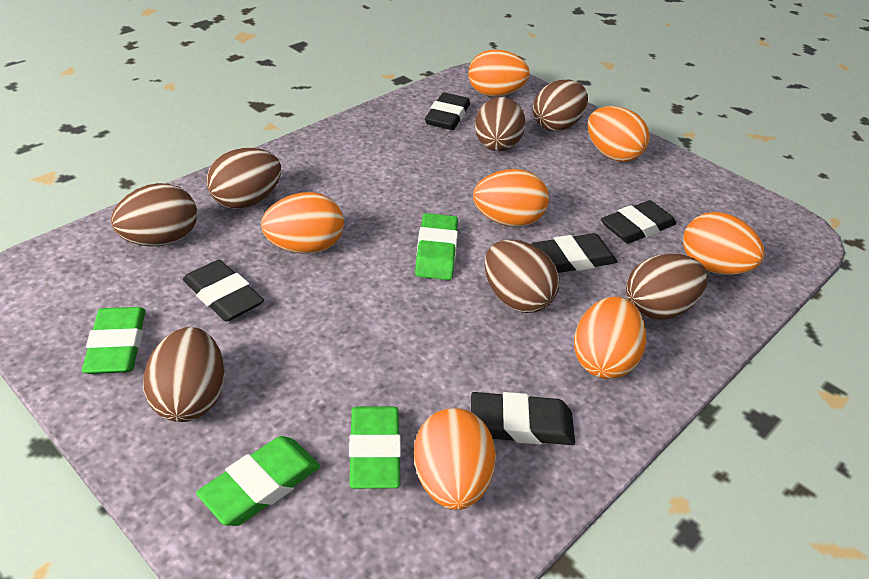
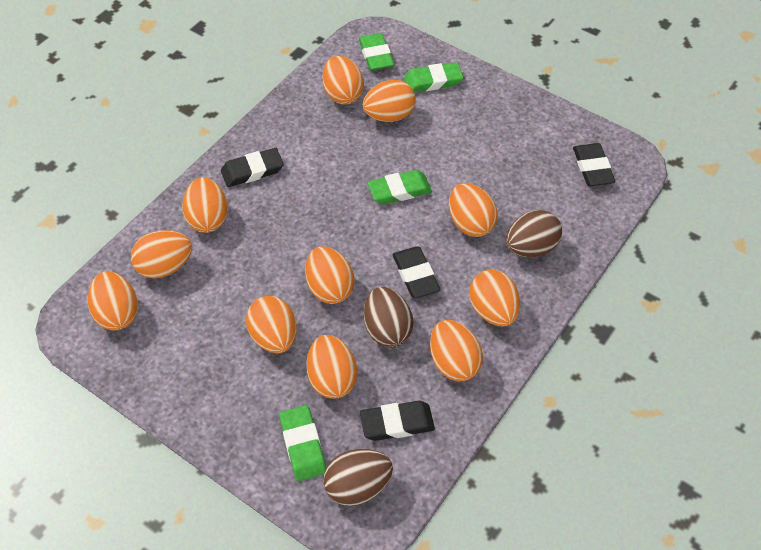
black eraser: 5 -> 4
brown egg: 7 -> 3
orange egg: 7 -> 11

